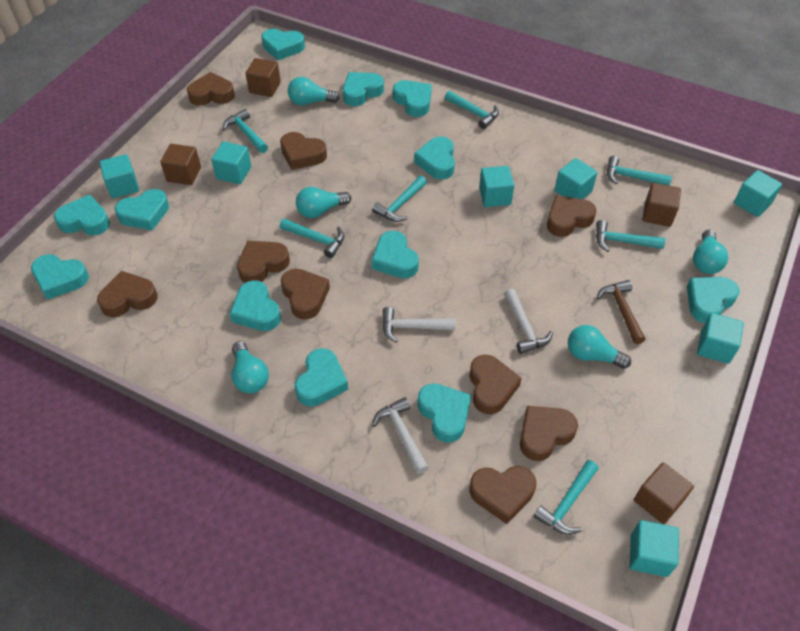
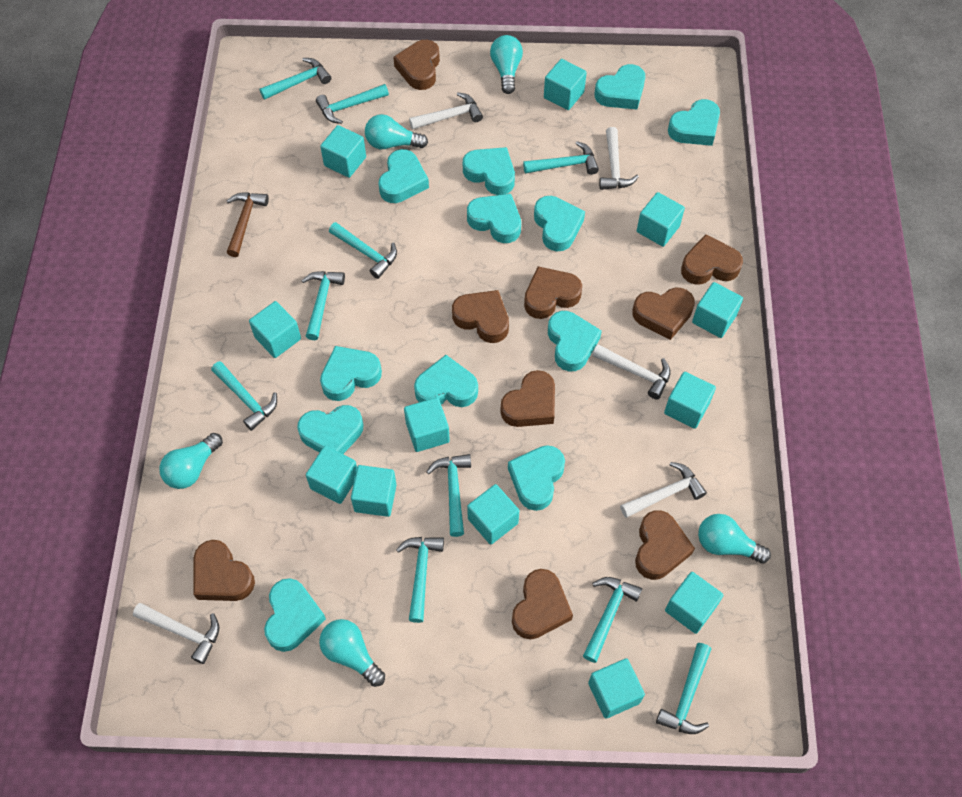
brown cube: 4 -> 0
turquoise cube: 7 -> 12
turquoise hammer: 7 -> 10
white hammer: 3 -> 5

